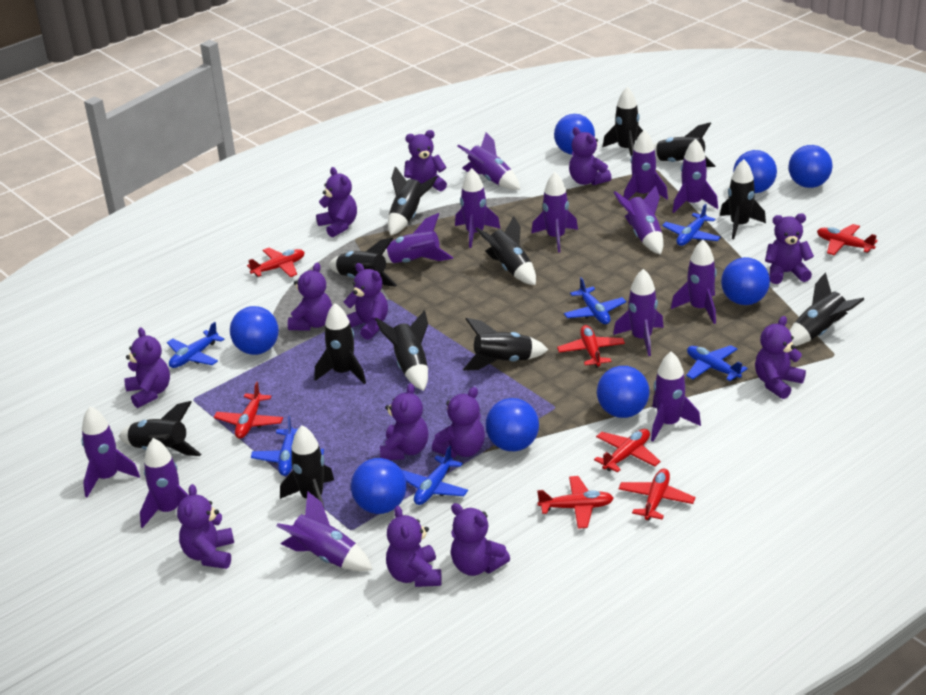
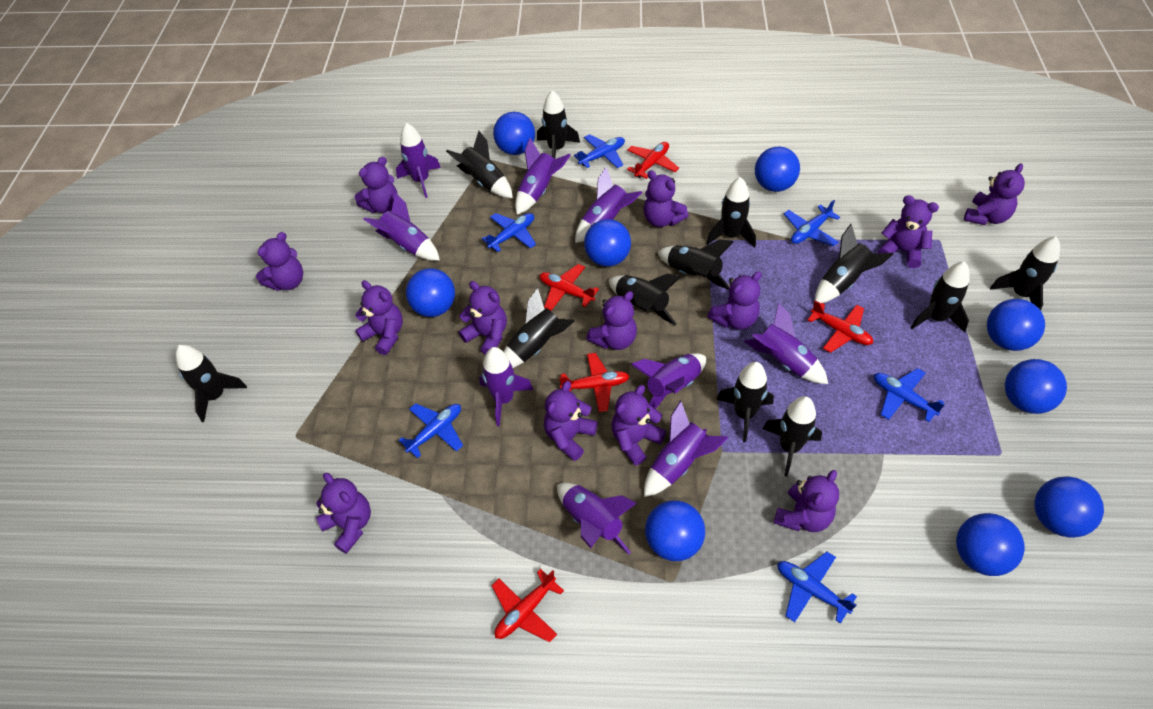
blue ball: 8 -> 9
purple rocket: 13 -> 9
red plane: 7 -> 5

